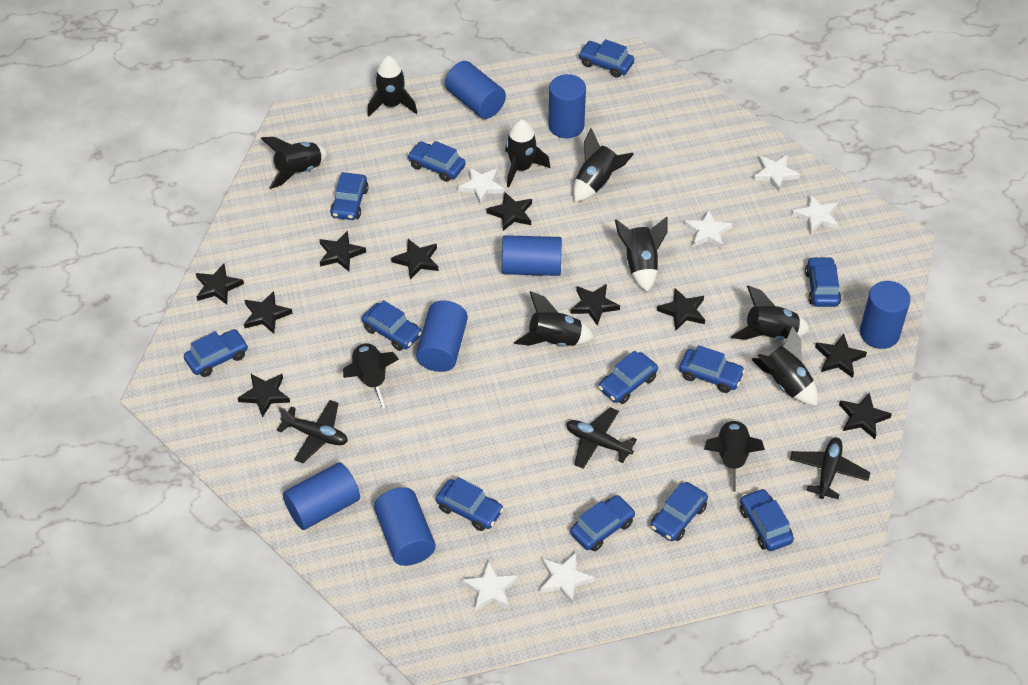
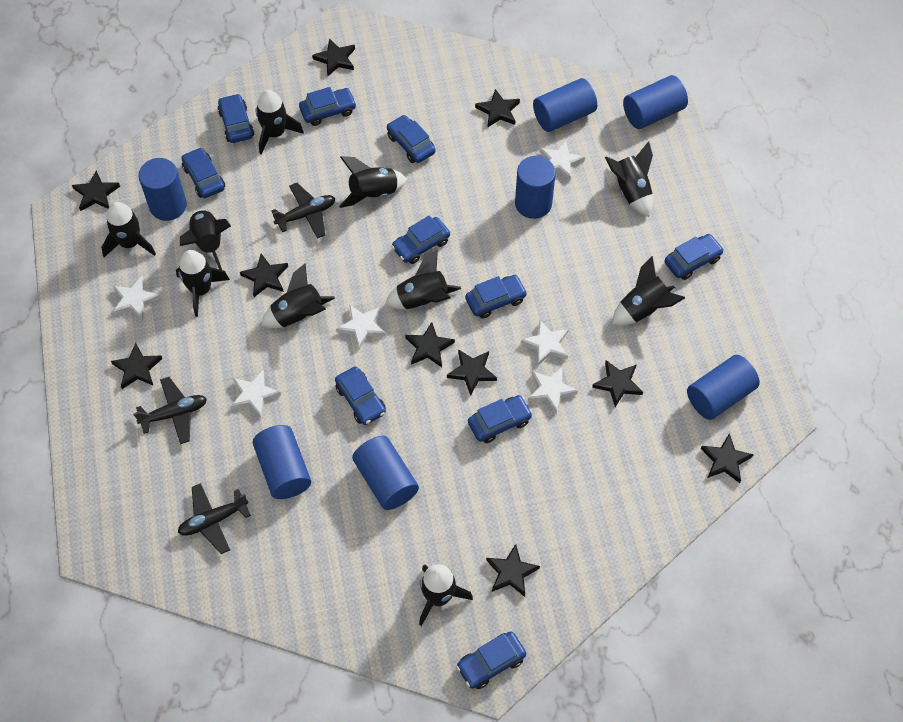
blue car: 12 -> 10

